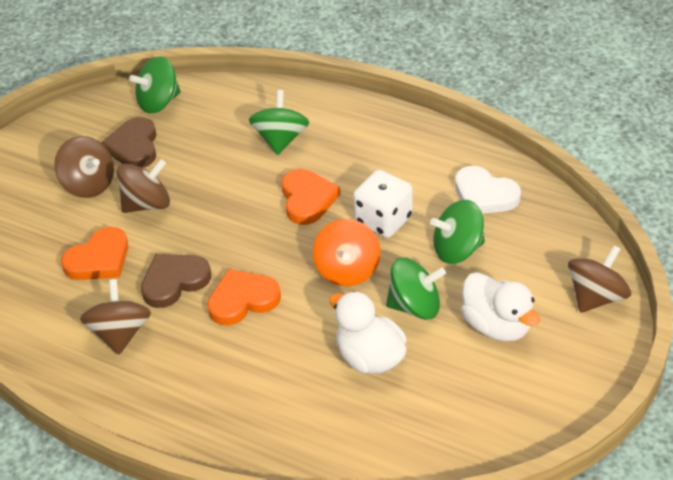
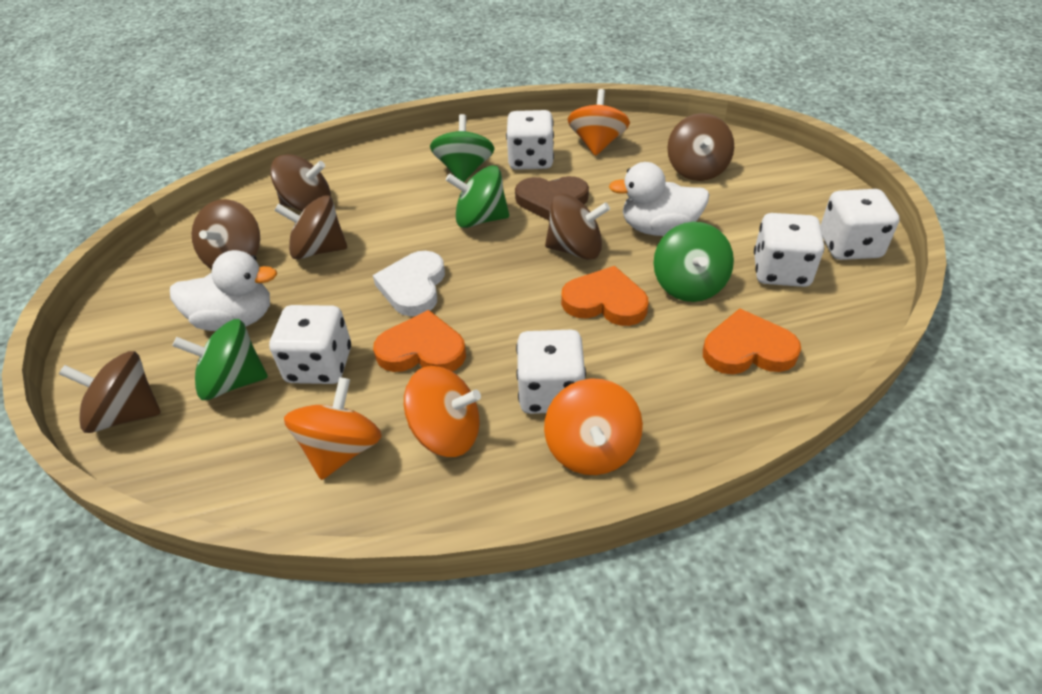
brown heart: 2 -> 1
brown spinning top: 4 -> 6
orange spinning top: 1 -> 4
white dice: 1 -> 5

